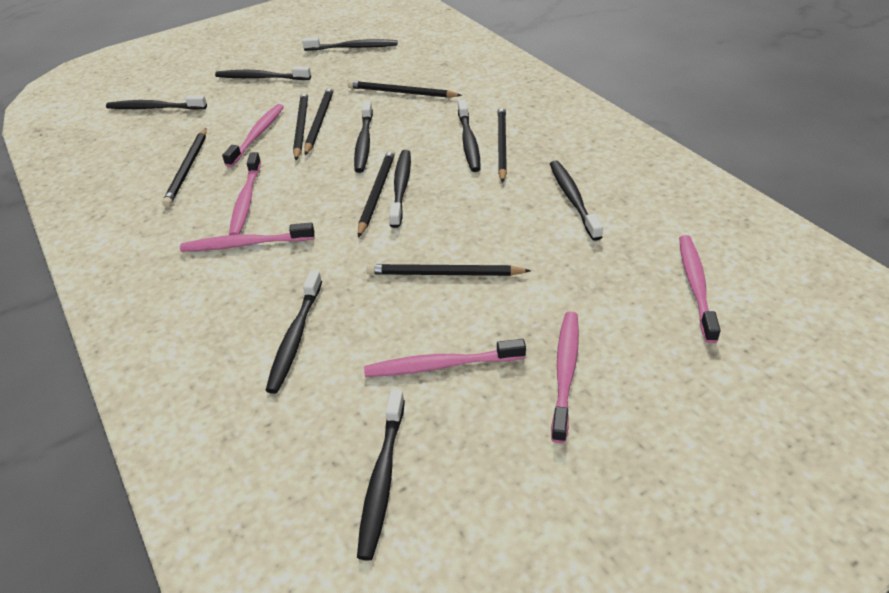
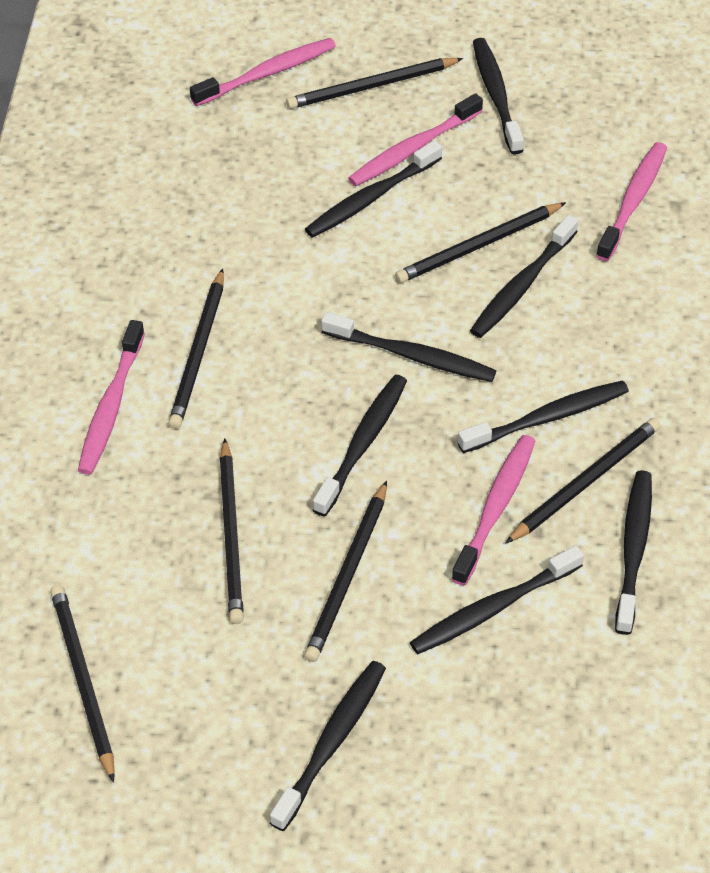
pink toothbrush: 6 -> 5

